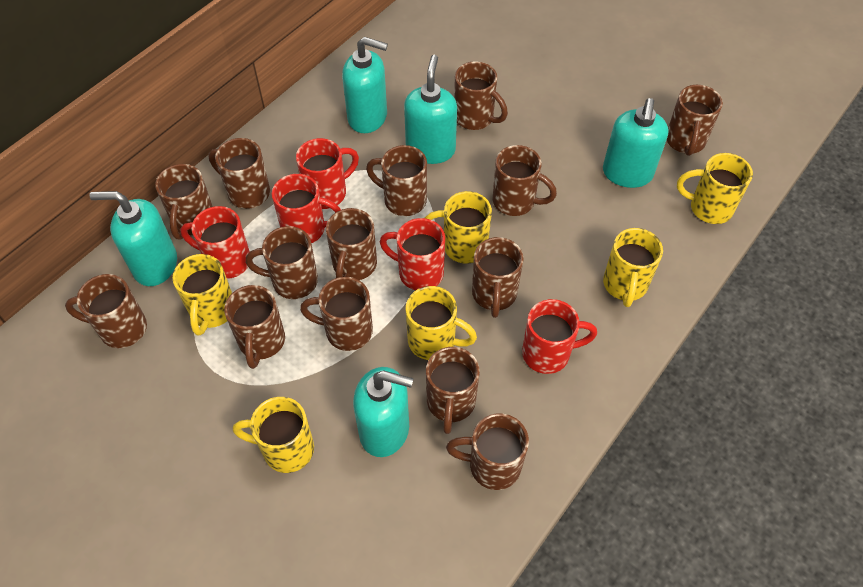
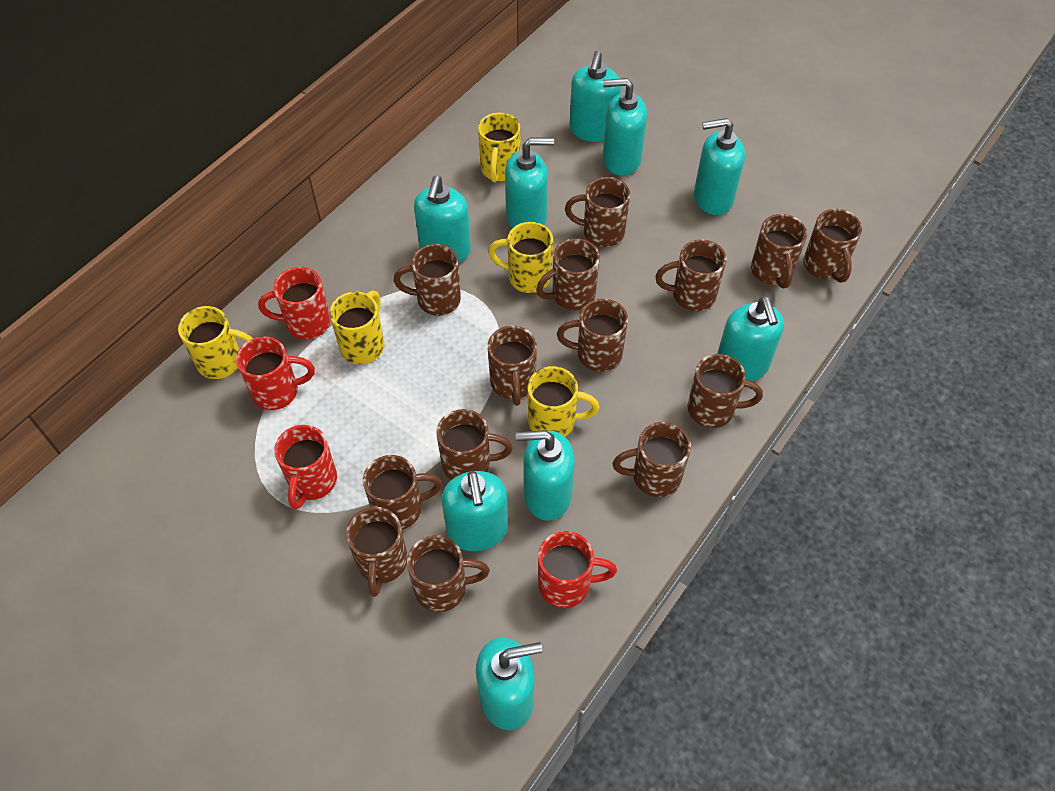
red mug: 5 -> 4
turquoise soap dispenser: 5 -> 9
yellow mug: 6 -> 5

